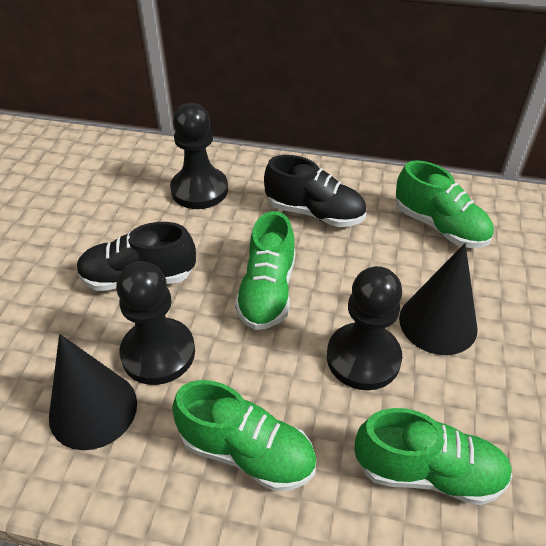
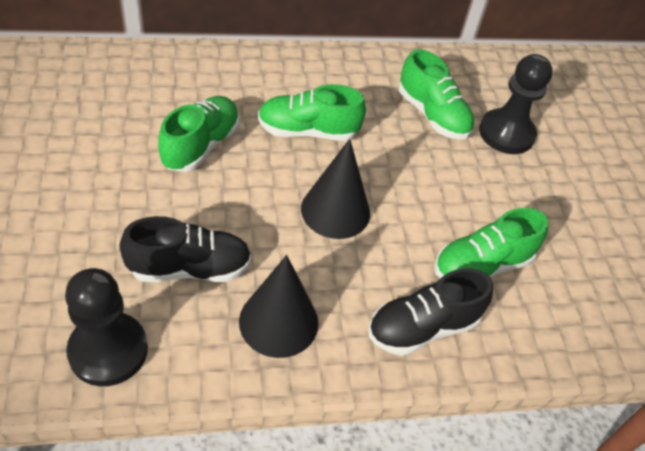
black pawn: 3 -> 2

